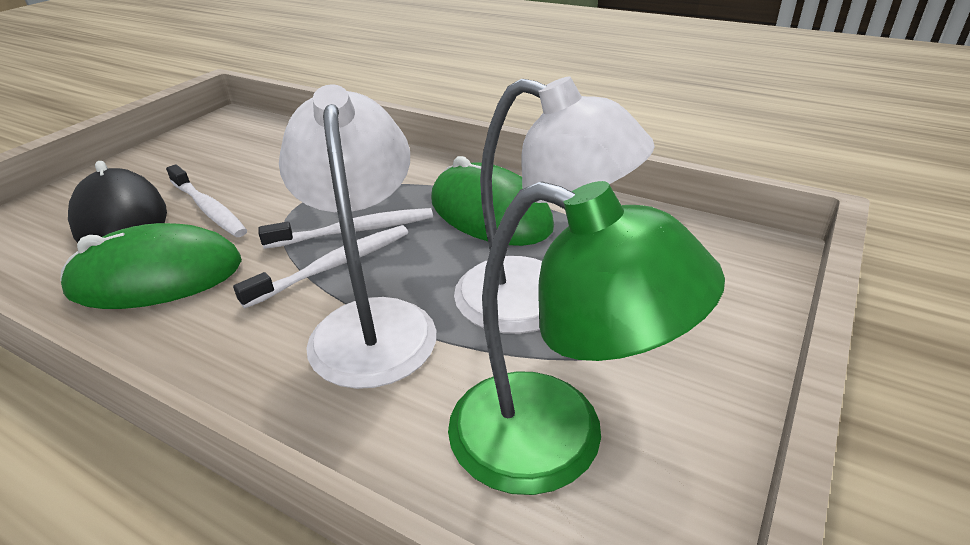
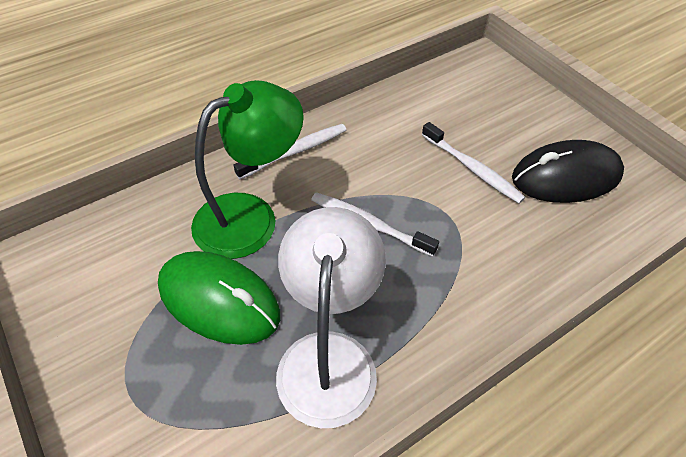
green mouse: 2 -> 1
white lamp: 2 -> 1

